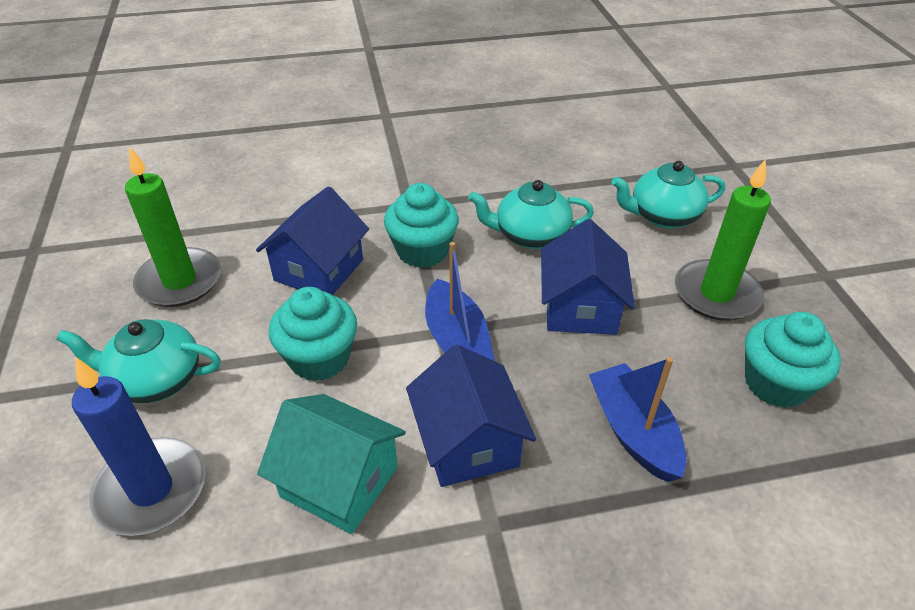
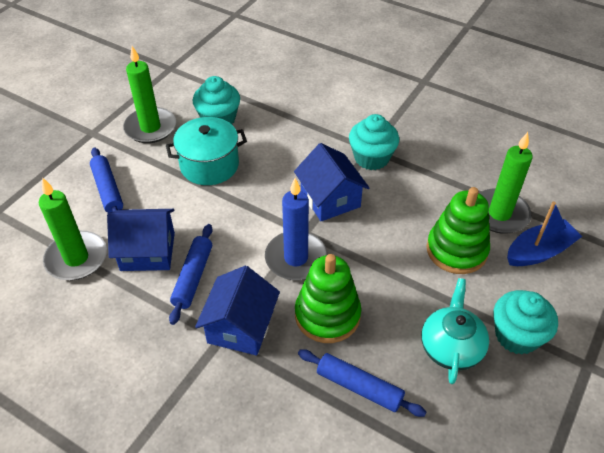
blue boat: 2 -> 1
blue rolling pin: 0 -> 3
green candle: 2 -> 3
green stacking toy: 0 -> 2
turquoise house: 1 -> 0
turquoise pot: 0 -> 1
turquoise teapot: 3 -> 1

